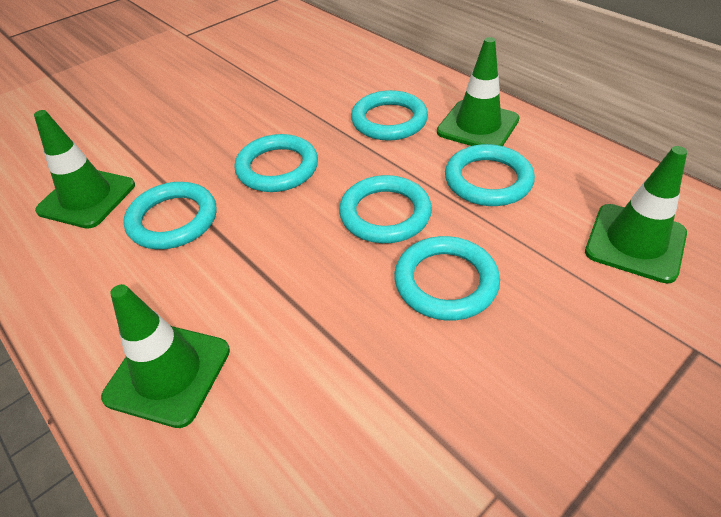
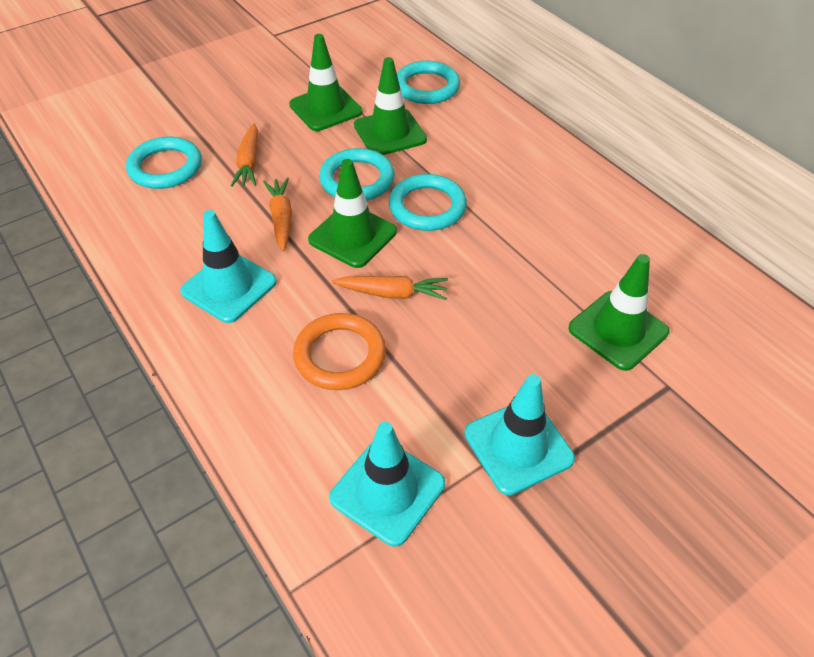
orange carrot: 0 -> 3
orange ring: 0 -> 1
turquoise ring: 6 -> 4
turquoise traffic cone: 0 -> 3

